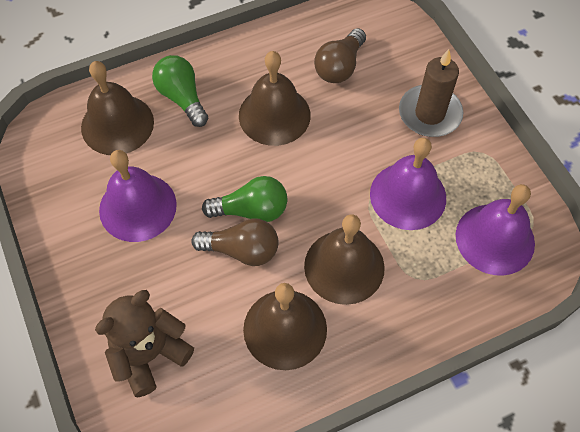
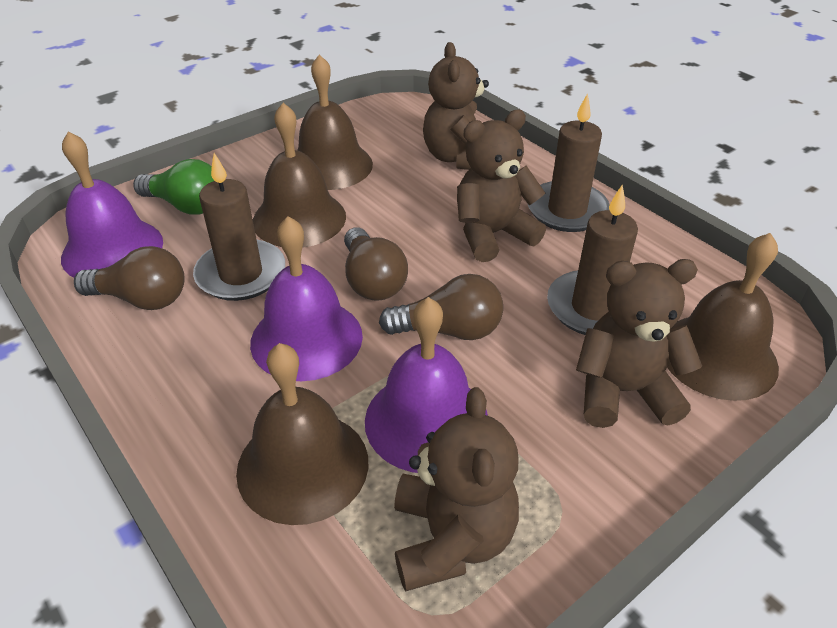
brown candle: 1 -> 3
brown light bulb: 2 -> 3
brown teddy bear: 1 -> 4
green light bulb: 2 -> 1

